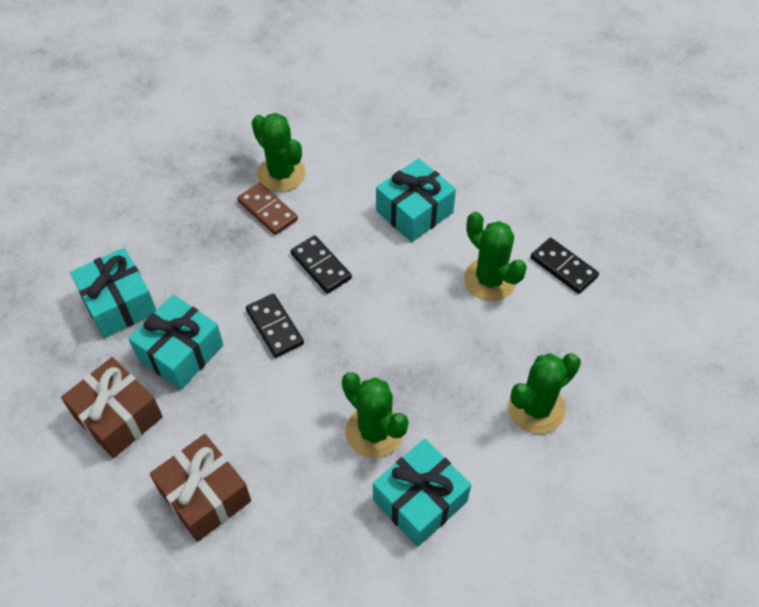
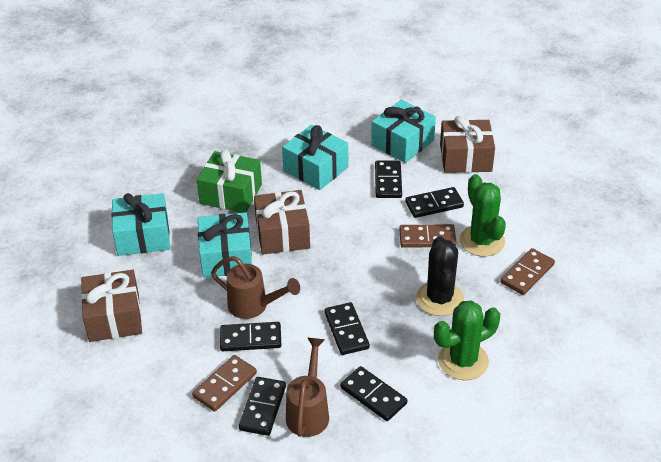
black cactus: 0 -> 1
black domino: 3 -> 6
brown domino: 1 -> 3
brown gift: 2 -> 3
brown watering can: 0 -> 2
green cactus: 4 -> 2
green gift: 0 -> 1

